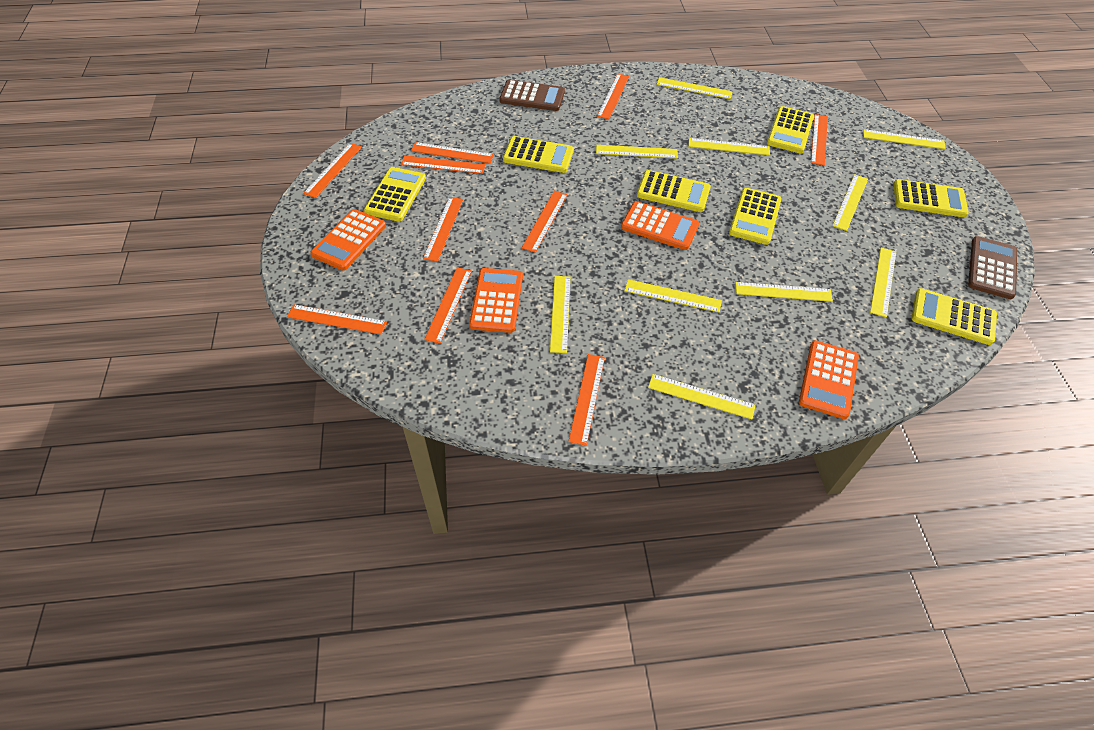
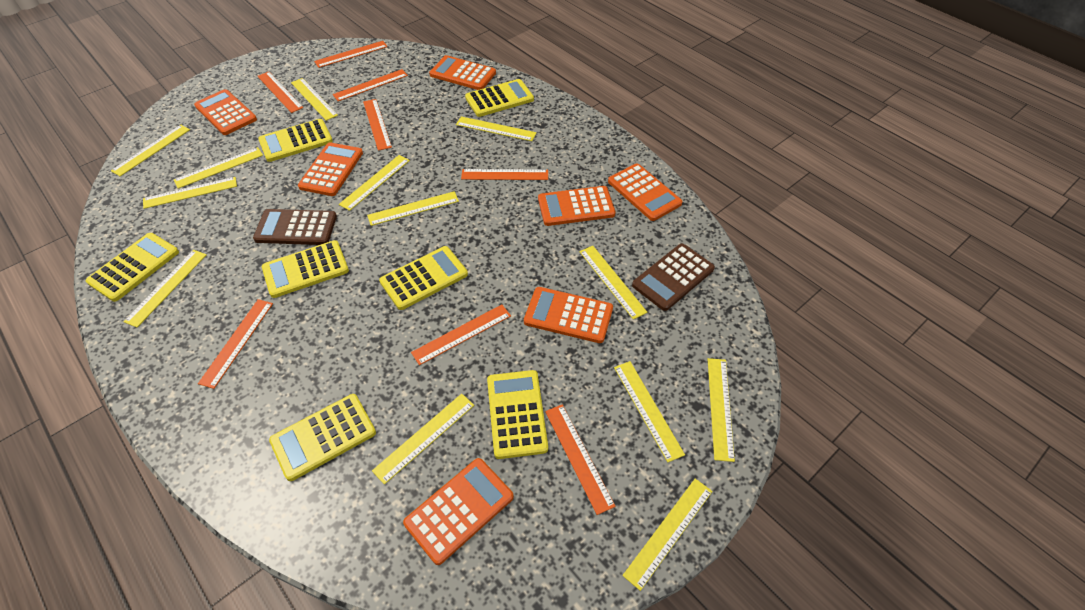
orange calculator: 4 -> 7
orange ruler: 10 -> 8
yellow ruler: 10 -> 13

